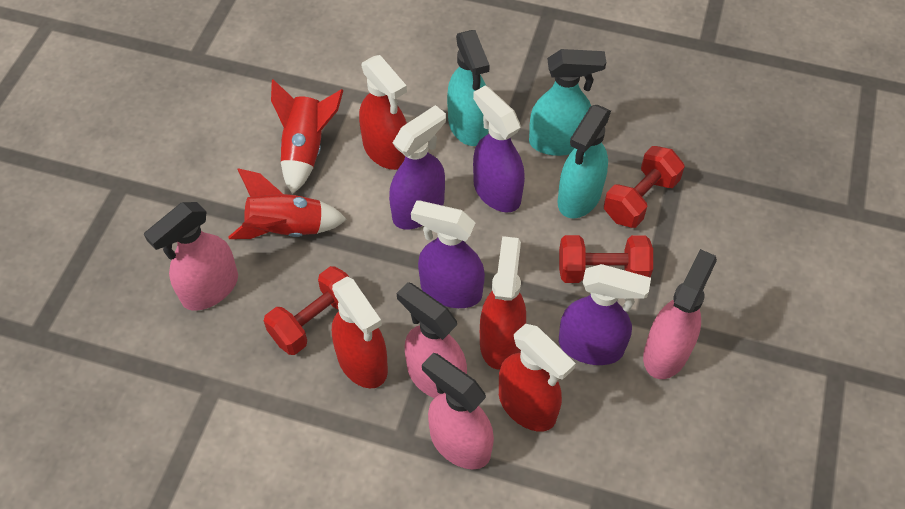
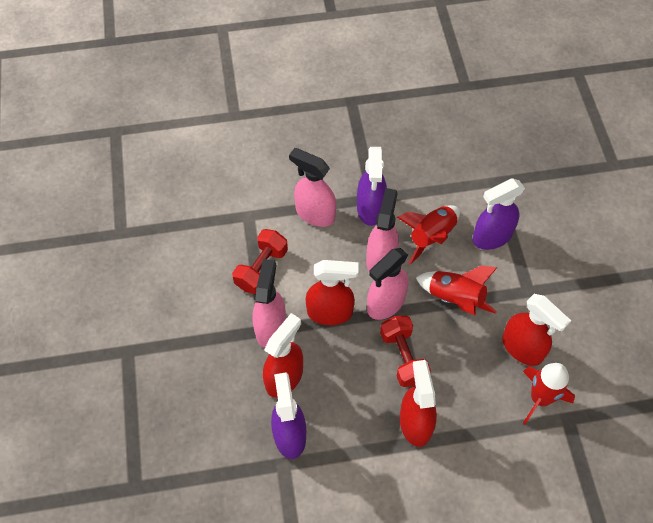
purple spray bottle: 4 -> 3
red dumbbell: 3 -> 2
red rocket: 2 -> 3
turquoise spray bottle: 3 -> 0

